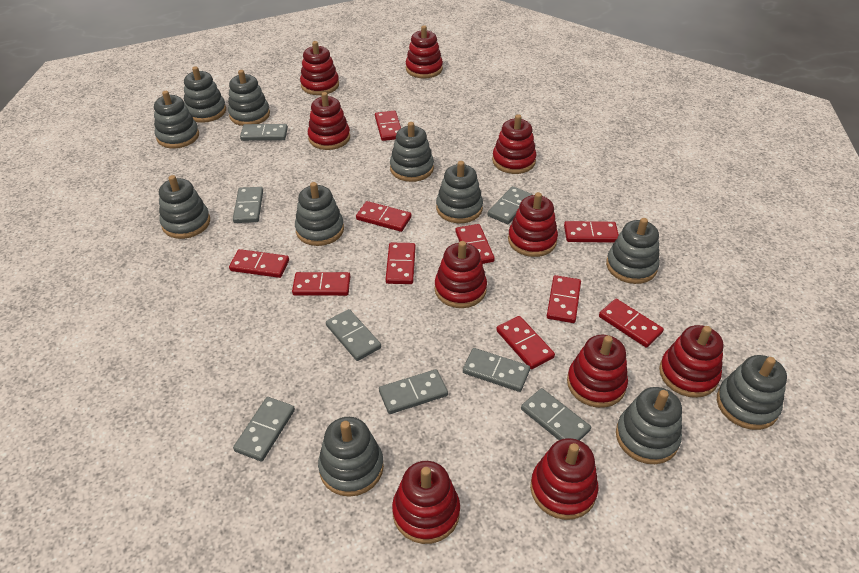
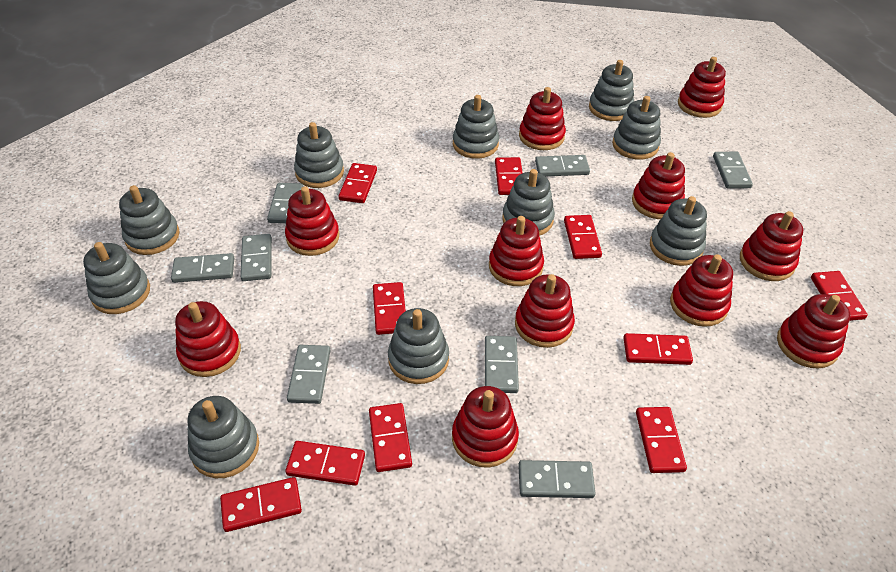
grey stacking toy: 11 -> 10
red stacking toy: 10 -> 11

